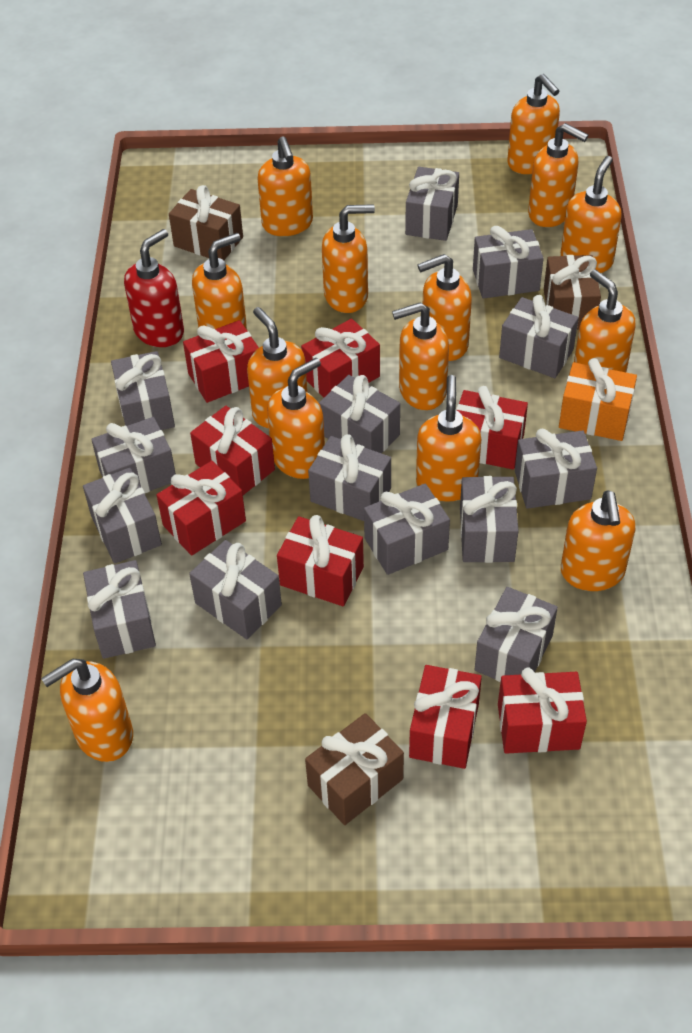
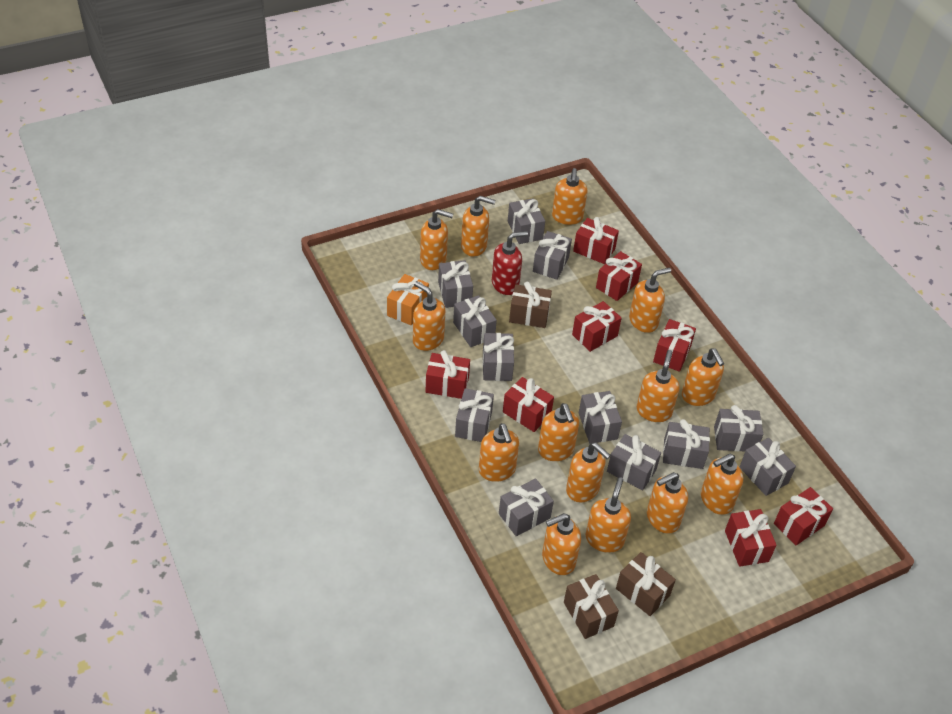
grey gift: 14 -> 12

